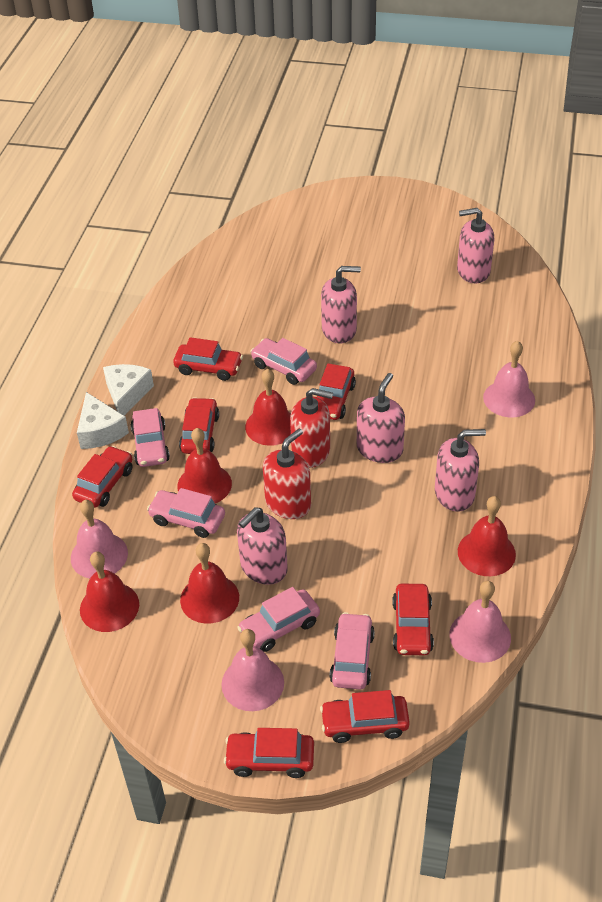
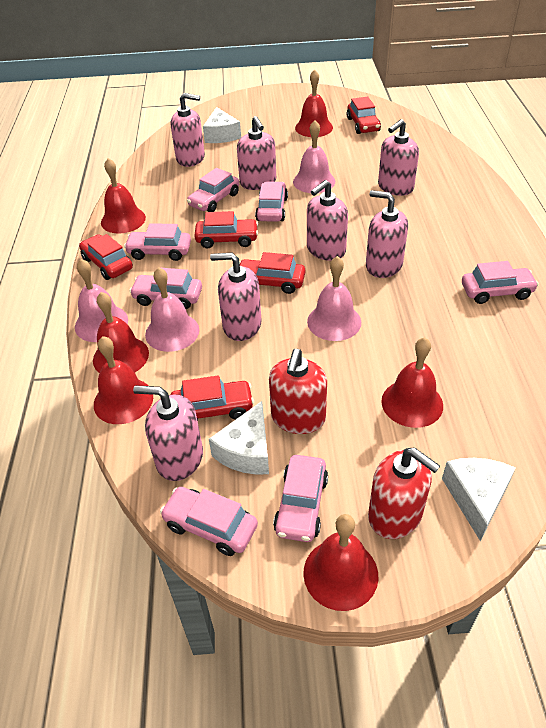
pink car: 5 -> 7
pink soap dispenser: 5 -> 7
red bell: 5 -> 6
red car: 7 -> 5
white cheese: 2 -> 3

